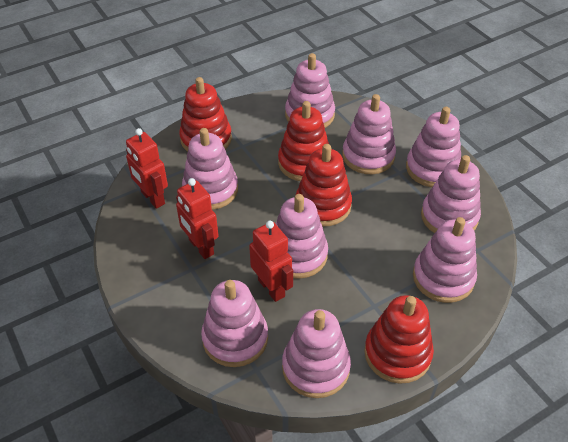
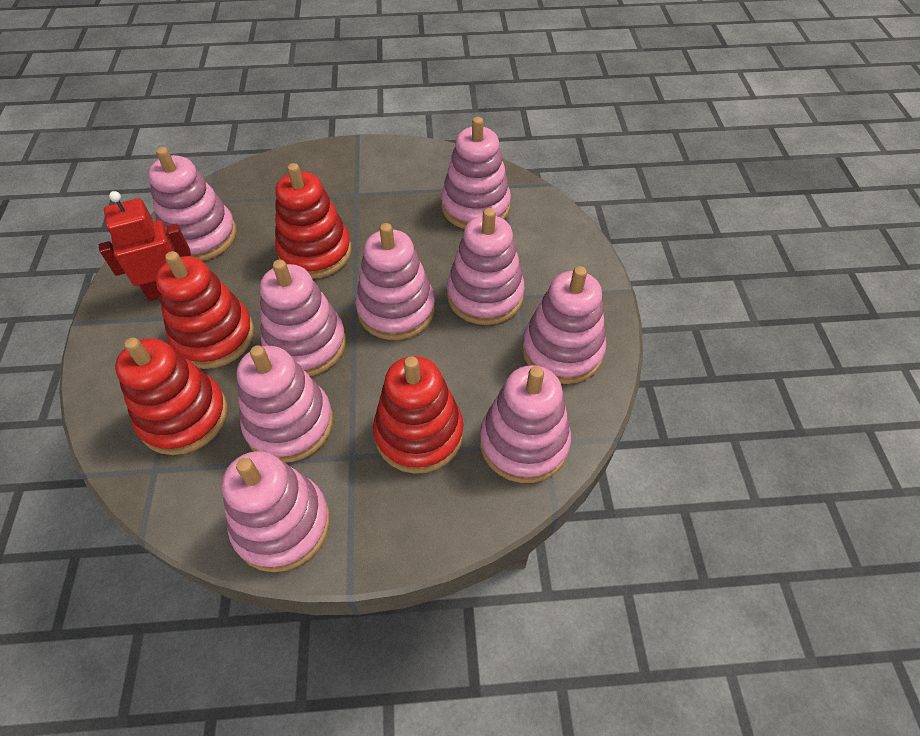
red robot: 3 -> 1

